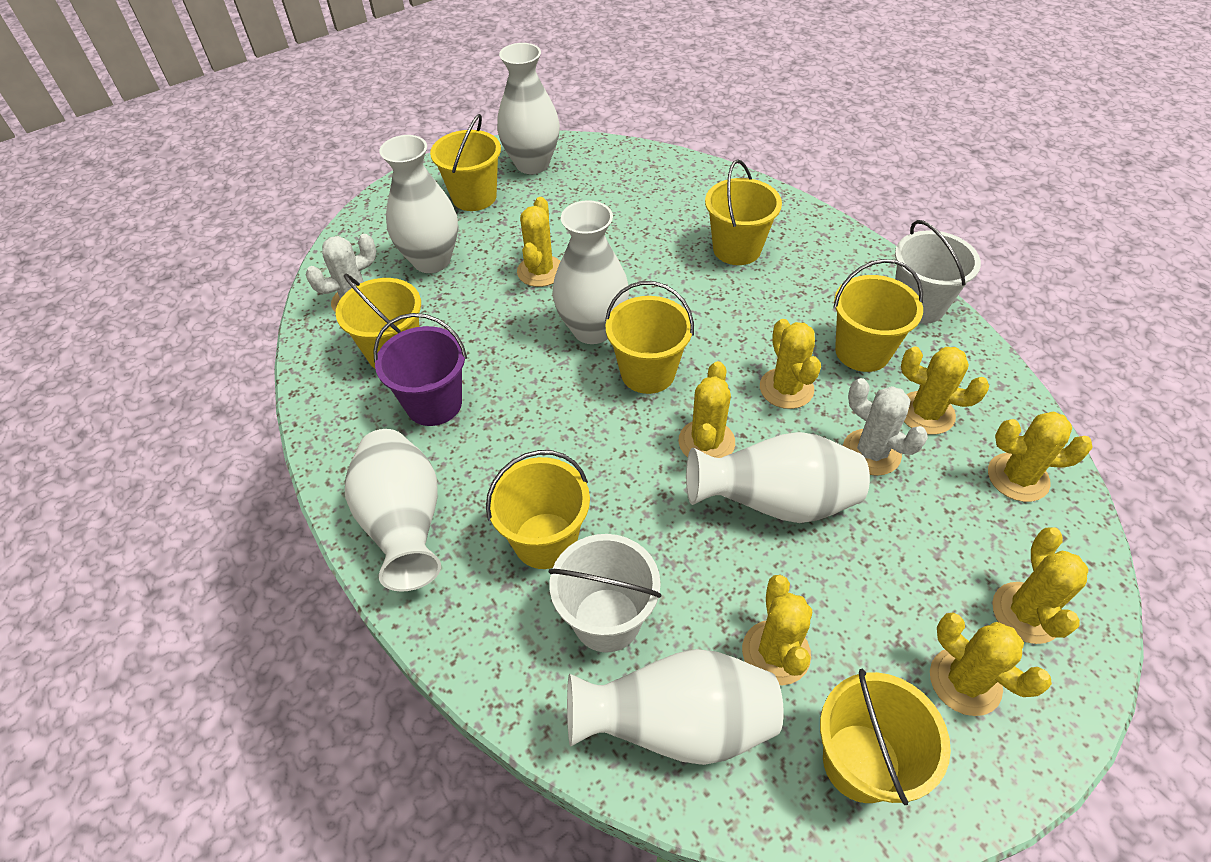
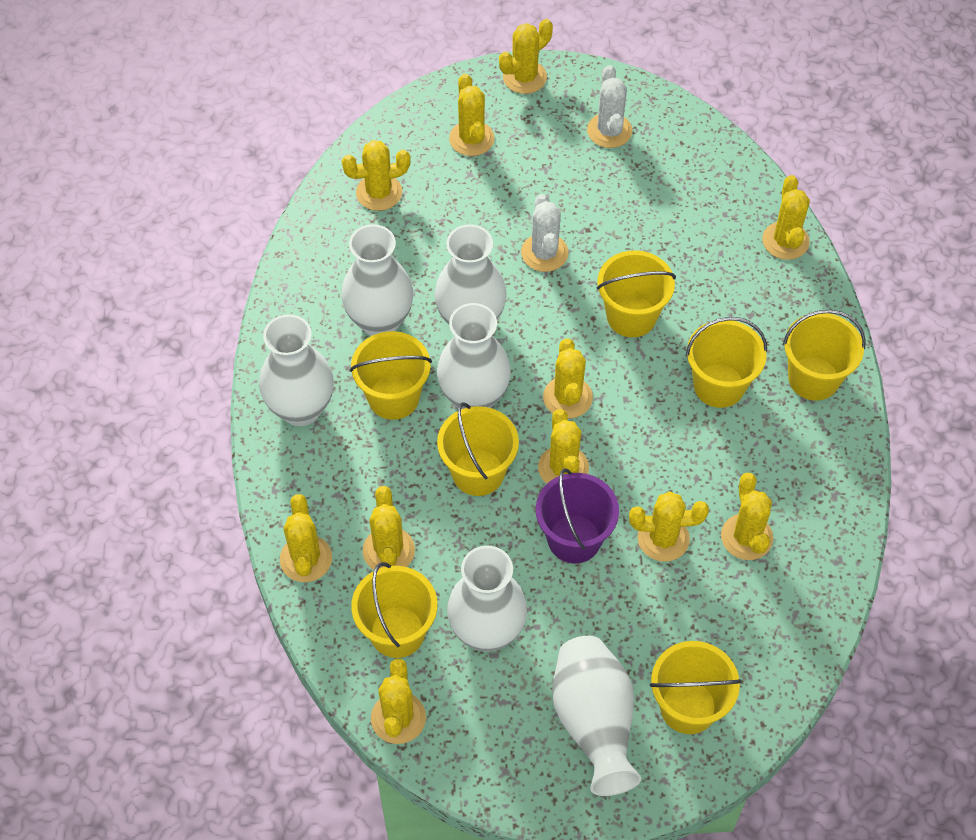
white bucket: 2 -> 0
yellow cactus: 8 -> 11

